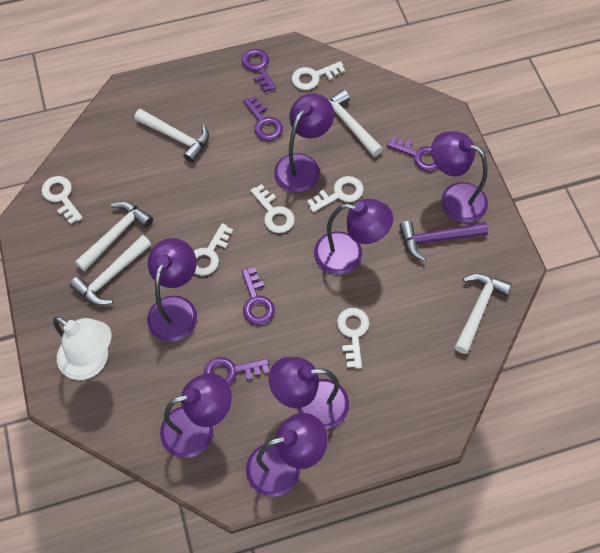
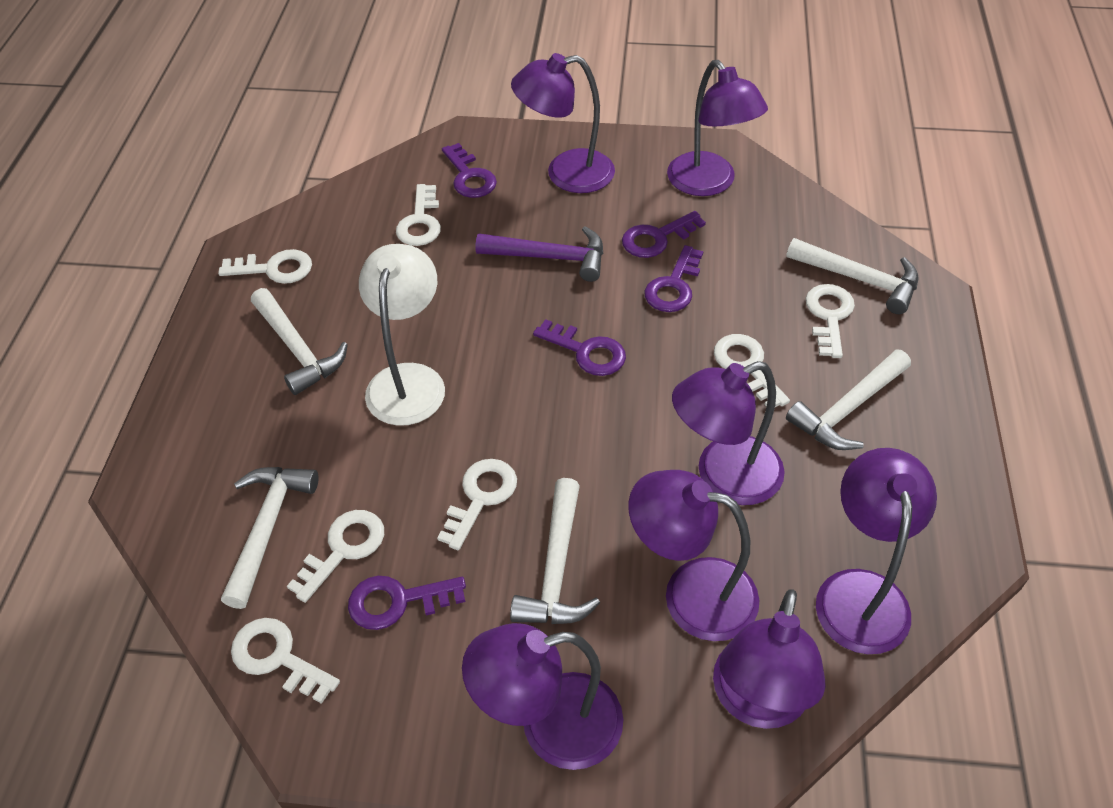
white key: 6 -> 7

